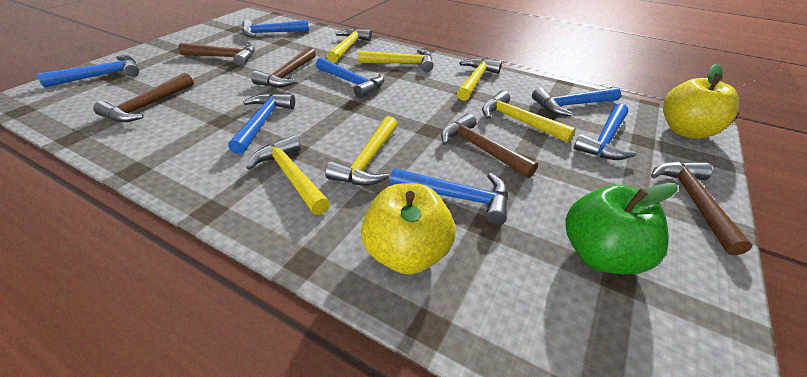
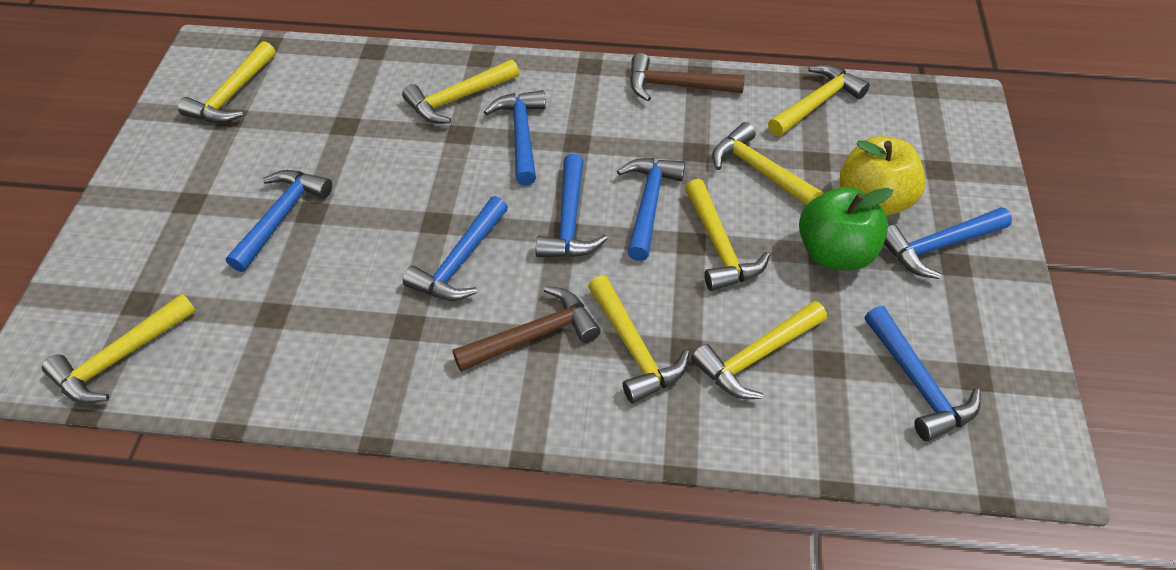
brown hammer: 5 -> 2
yellow apple: 2 -> 1
yellow hammer: 6 -> 8

